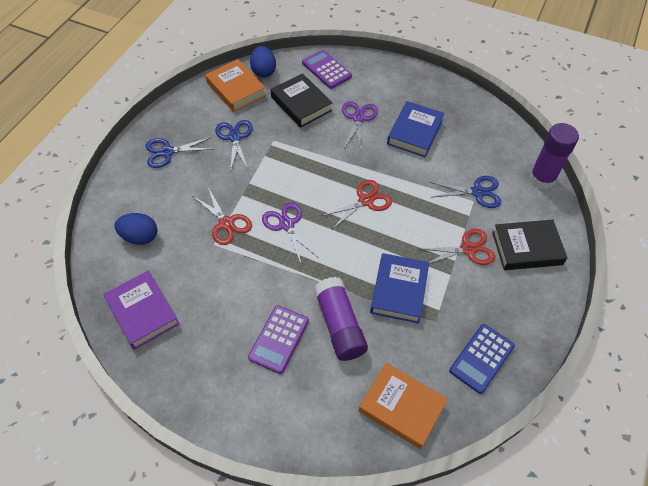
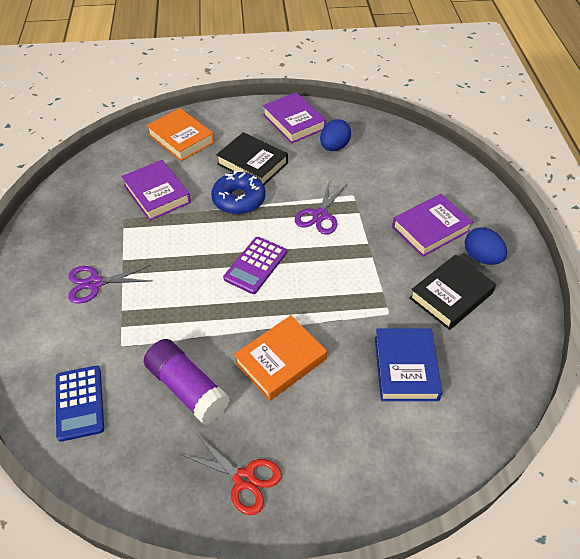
blue book: 2 -> 1
blue donut: 0 -> 1
blue scissors: 3 -> 0
purple book: 1 -> 3
purple calculator: 2 -> 1
purple glue stick: 2 -> 1
red scissors: 3 -> 1

